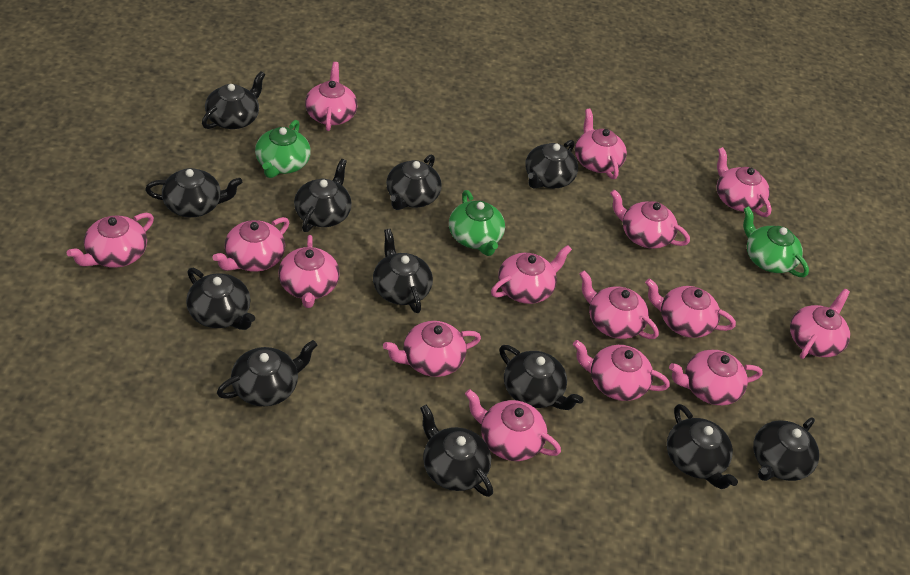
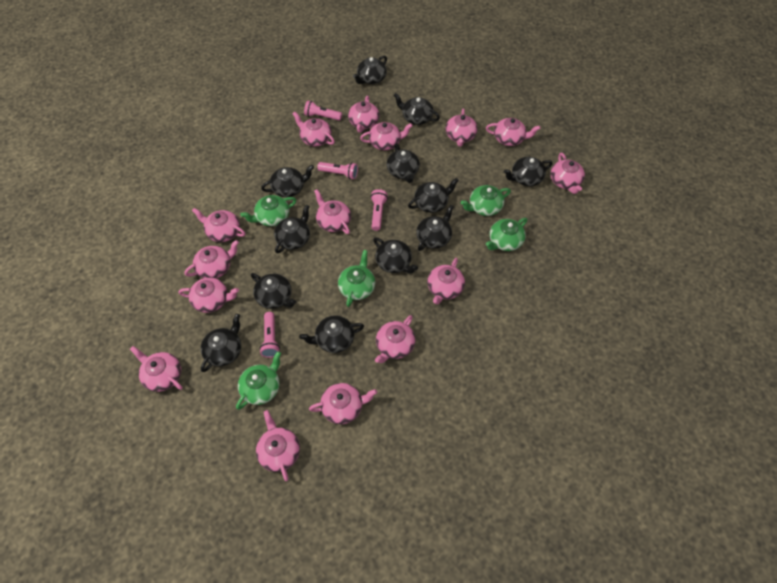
green teapot: 3 -> 5
pink flashlight: 0 -> 4

